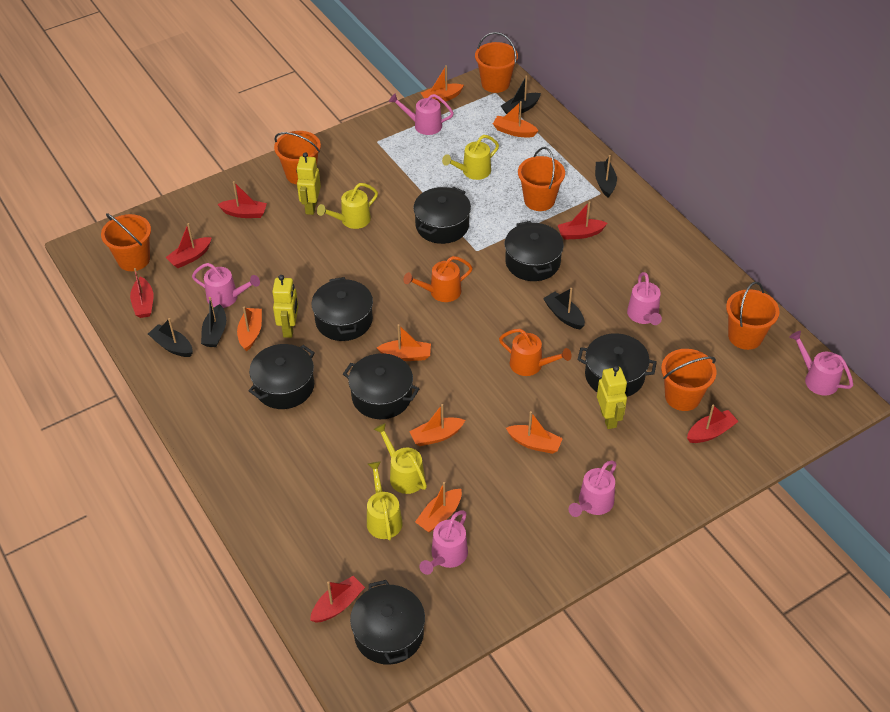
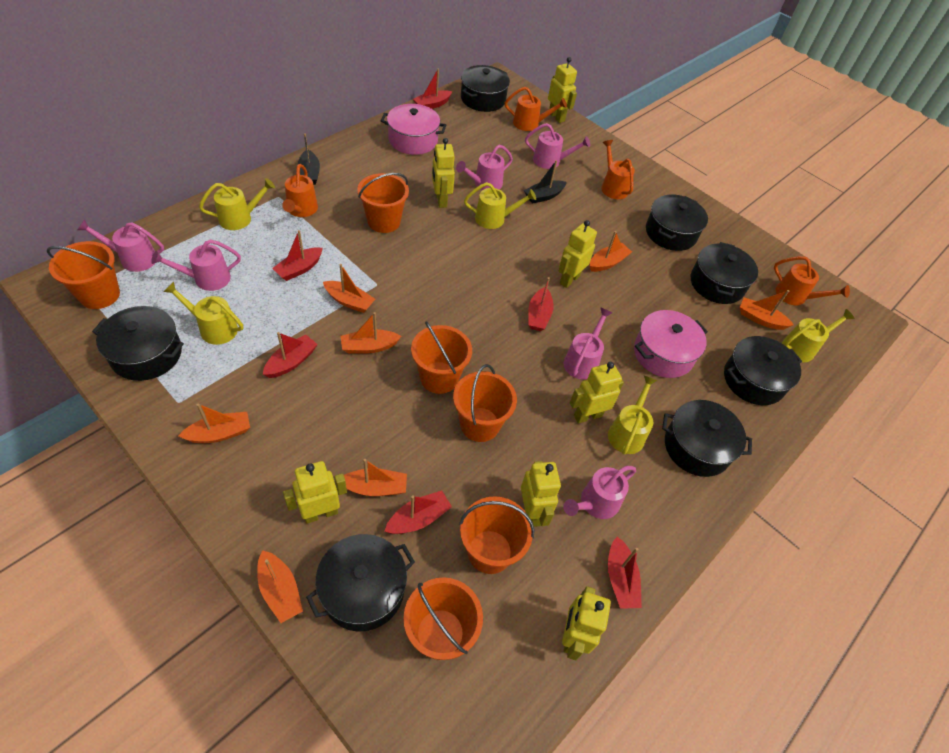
black boat: 5 -> 2
orange watering can: 2 -> 4
pink pot: 0 -> 2
yellow robot: 3 -> 7
yellow watering can: 4 -> 5

